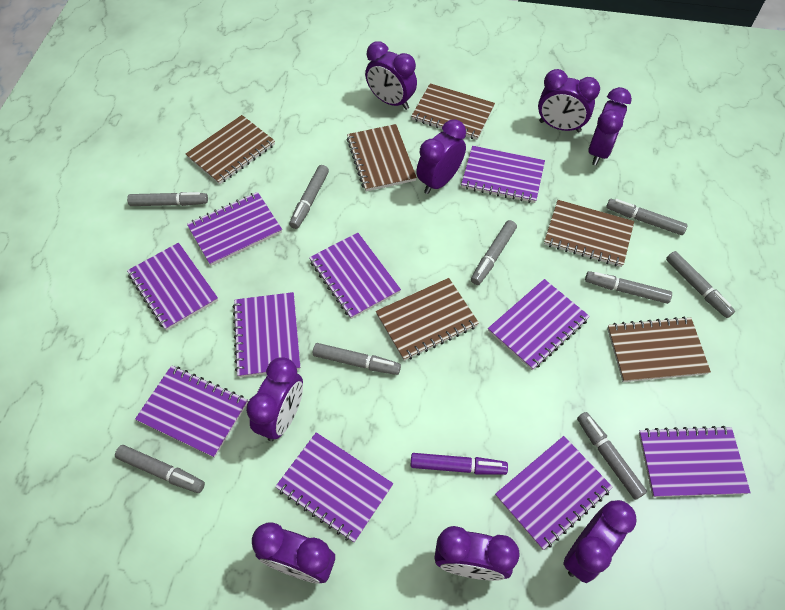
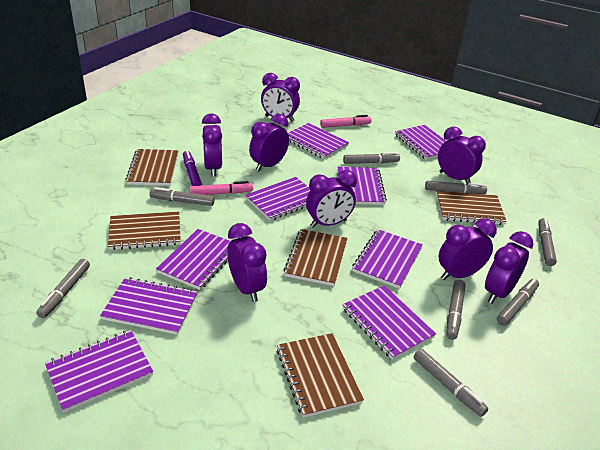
brown notebook: 6 -> 5
grey marker: 9 -> 8
pink marker: 0 -> 2
purple notebook: 10 -> 9

